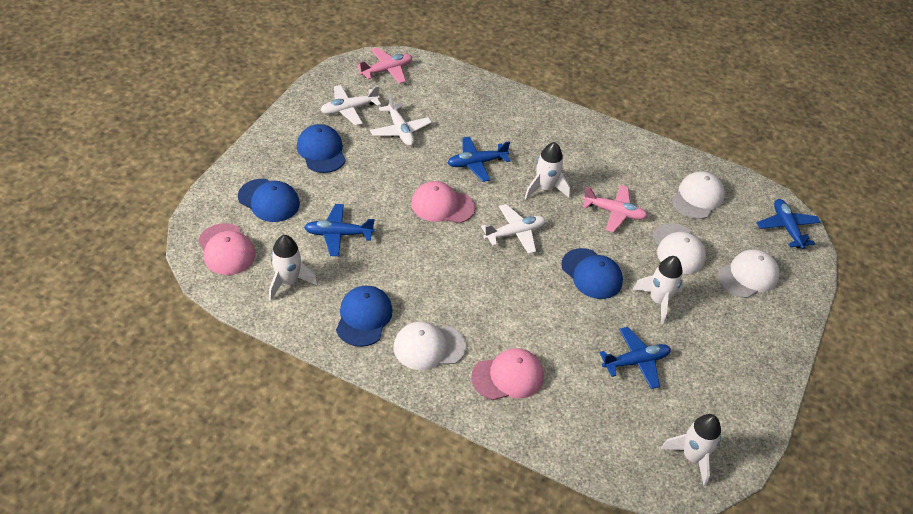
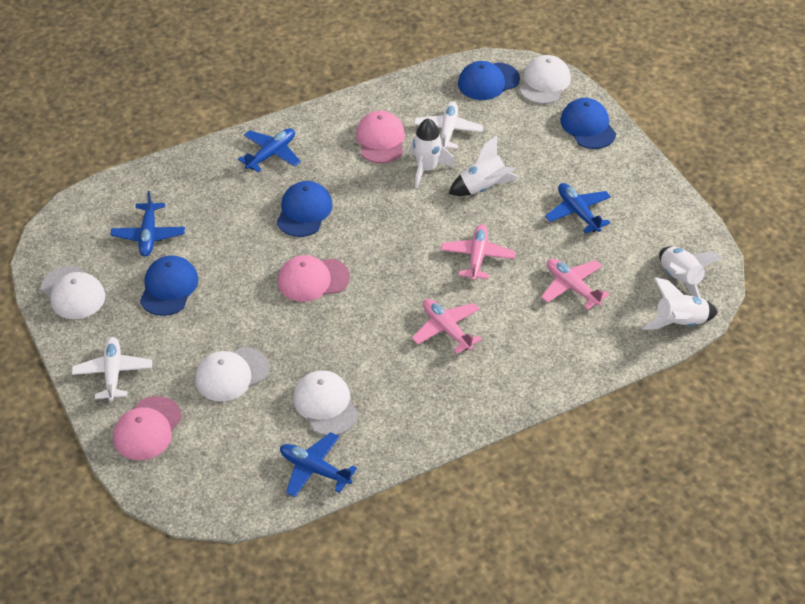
pink plane: 2 -> 3
white plane: 3 -> 2

